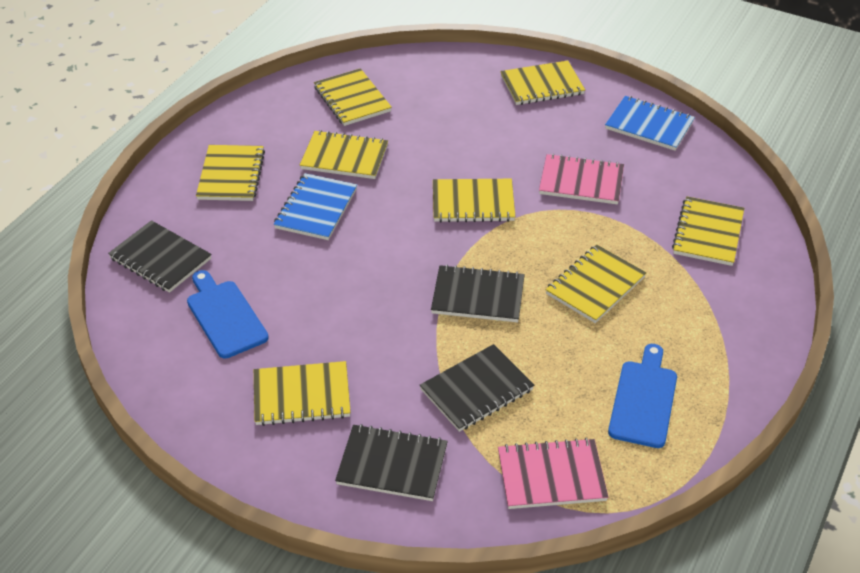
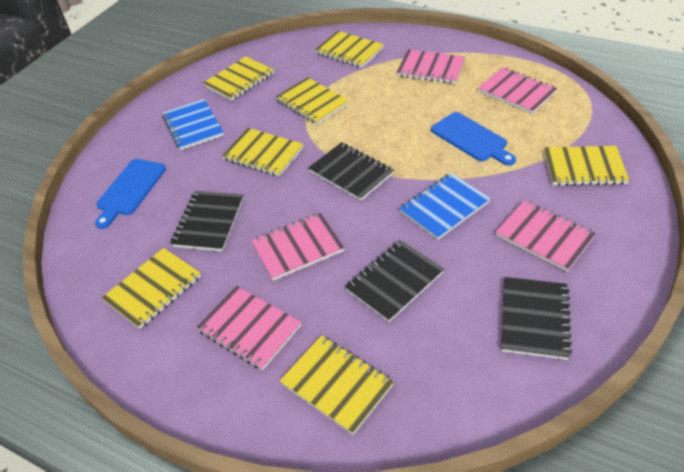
pink notebook: 2 -> 5
yellow notebook: 8 -> 7

